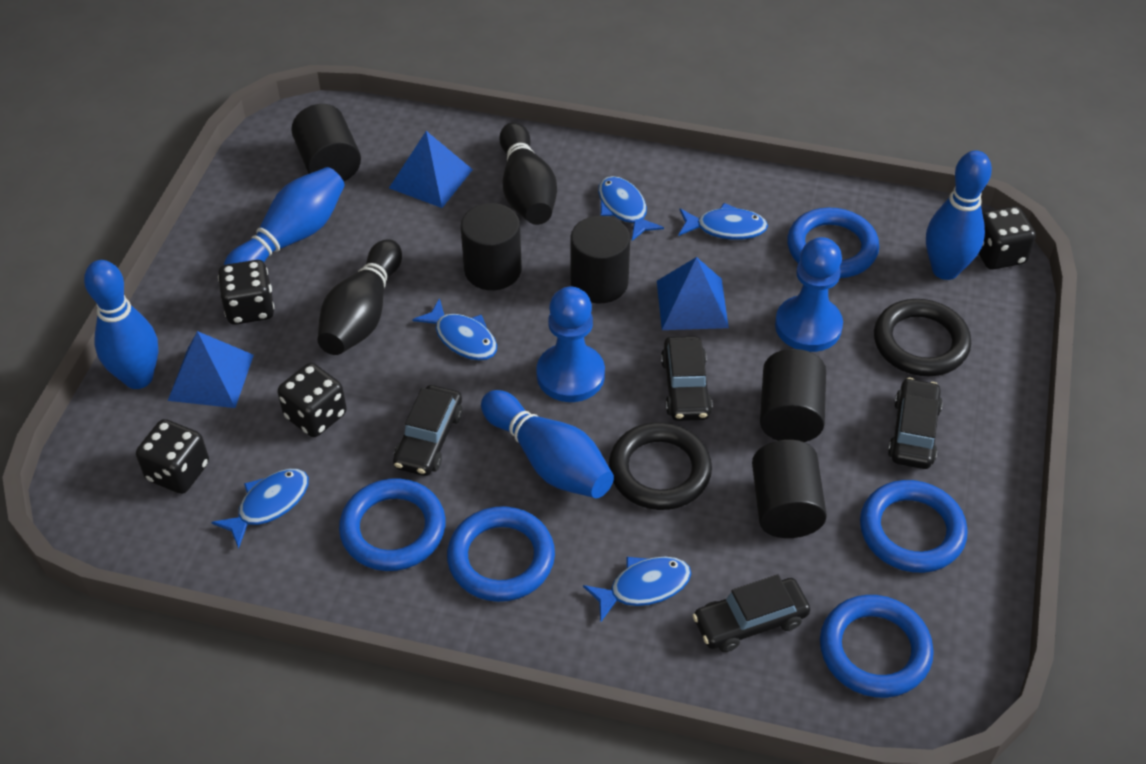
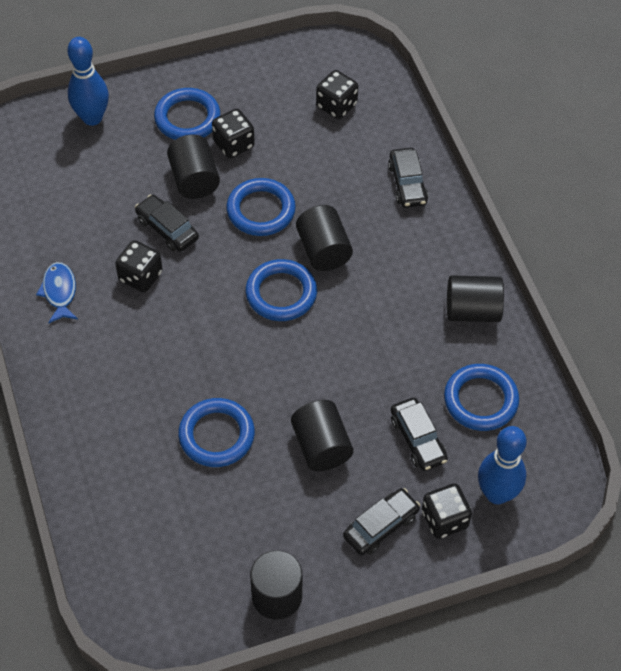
black bowling pin: 2 -> 0
black ring: 2 -> 0
blue bowling pin: 4 -> 2
blue fish: 5 -> 1
blue pawn: 2 -> 0
blue pyramid: 3 -> 0

